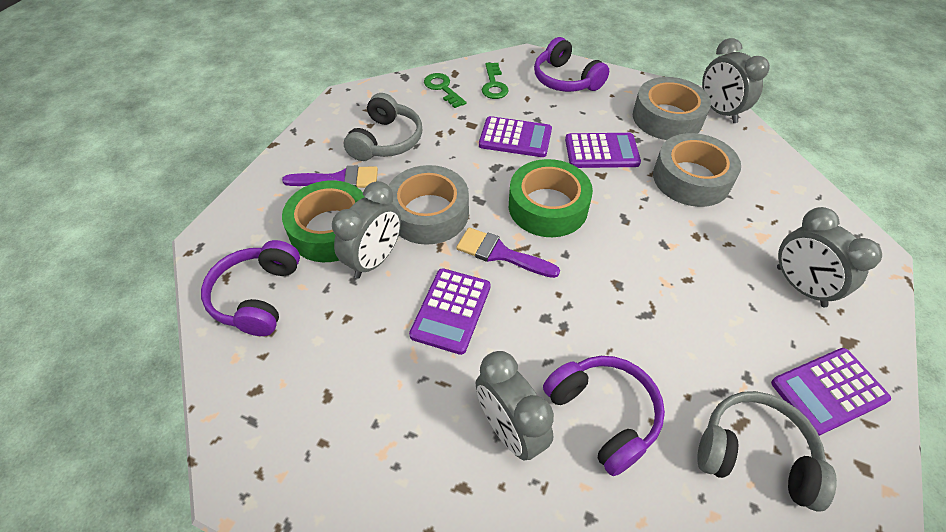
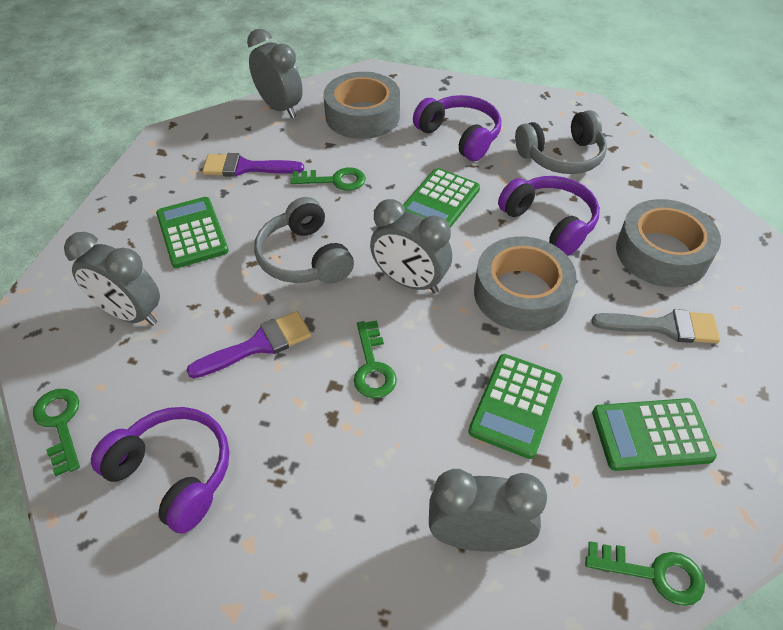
green calculator: 0 -> 4
green key: 2 -> 4
green tape: 2 -> 0
grey brush: 0 -> 1
purple calculator: 4 -> 0

